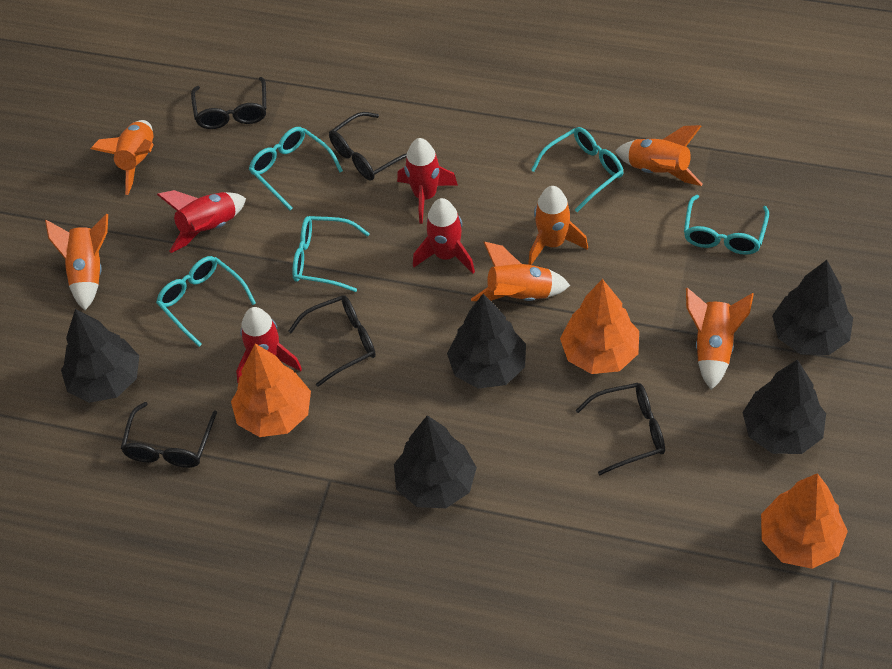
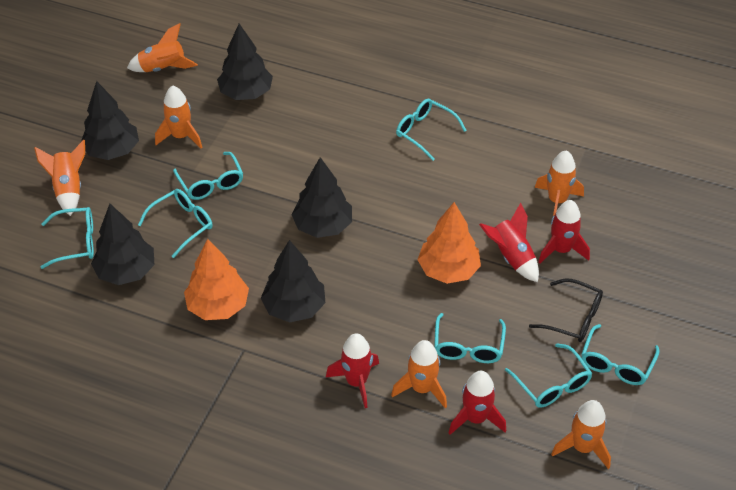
black glasses: 5 -> 1
orange tree: 3 -> 2
turquoise glasses: 5 -> 7

